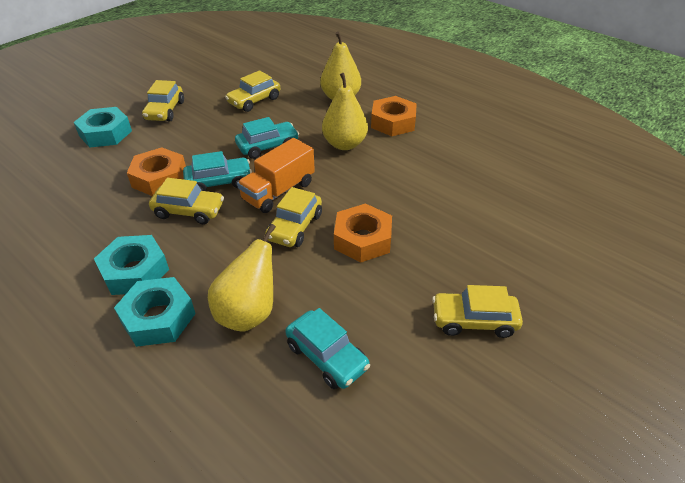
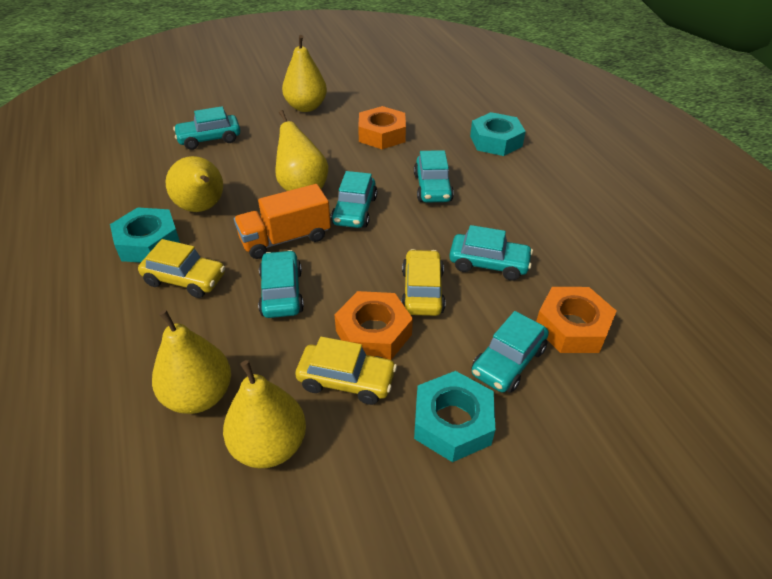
turquoise car: 3 -> 6
yellow car: 5 -> 3
yellow pear: 3 -> 5

